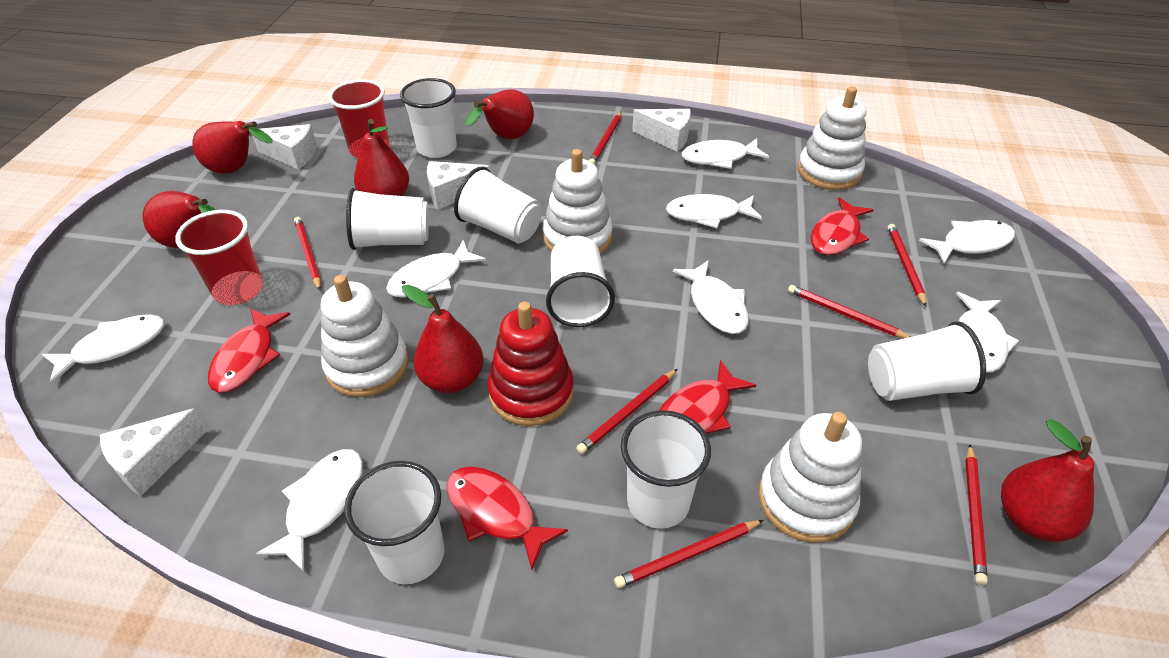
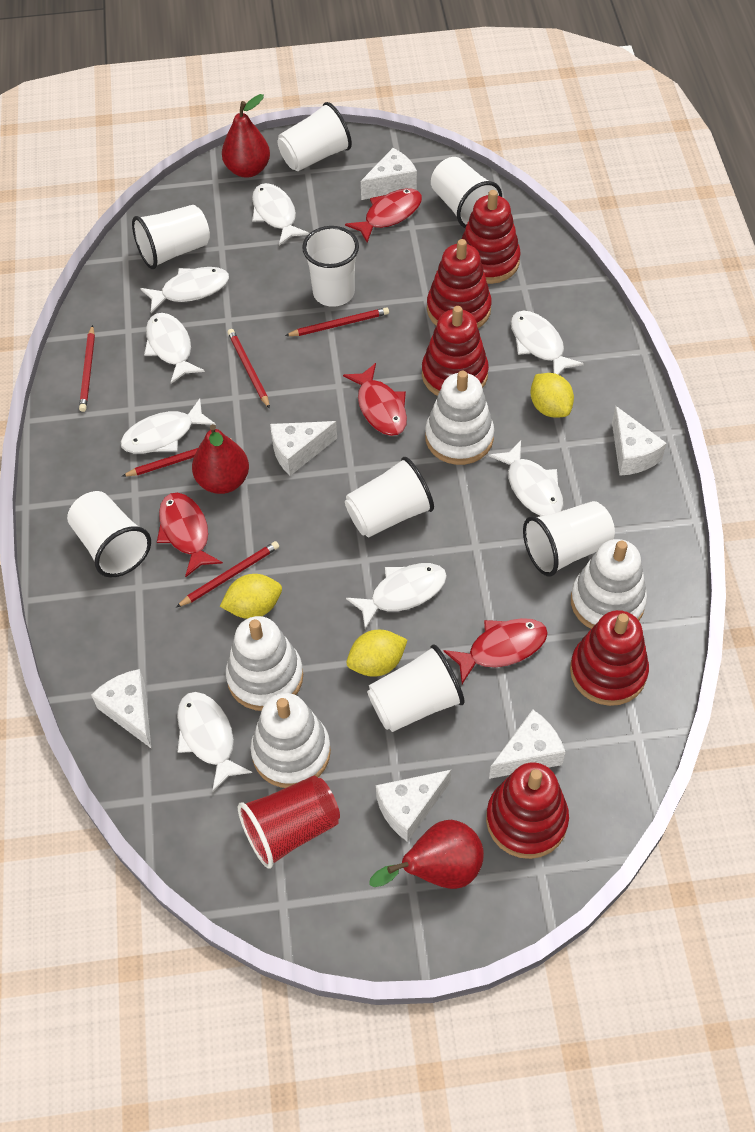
red cup: 2 -> 1
red pear: 6 -> 3
red pencil: 7 -> 5
red stacking toy: 1 -> 5
white cheese: 4 -> 6
white cup: 7 -> 8
yellow lemon: 0 -> 3

